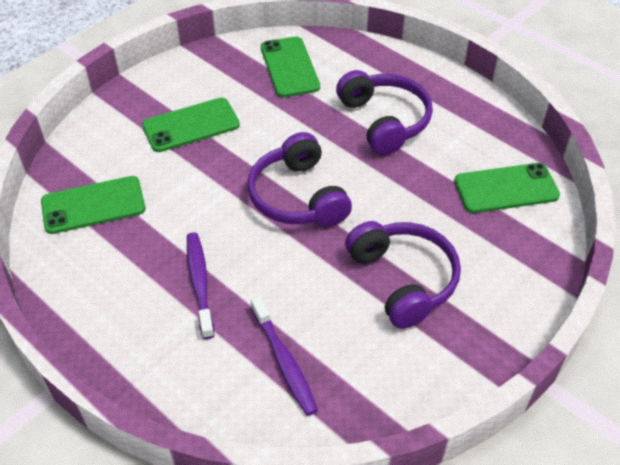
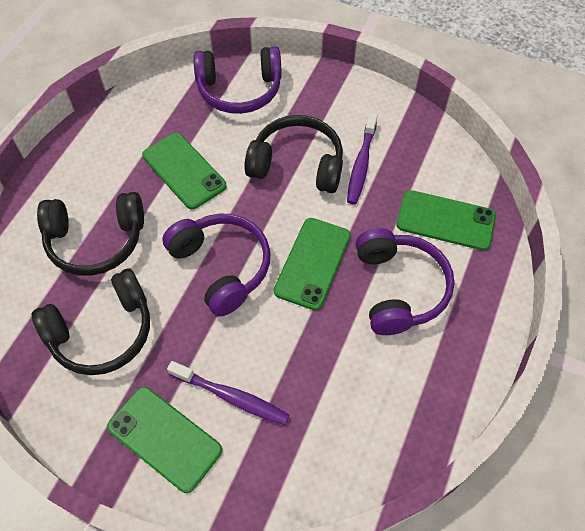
black headphones: 0 -> 3

